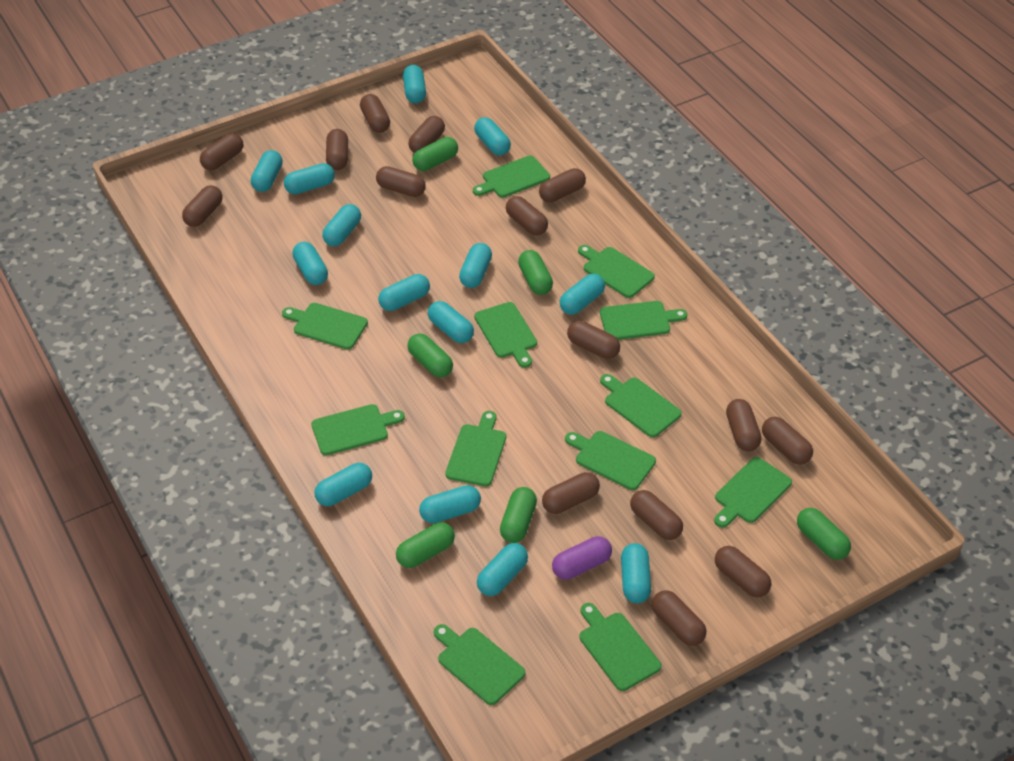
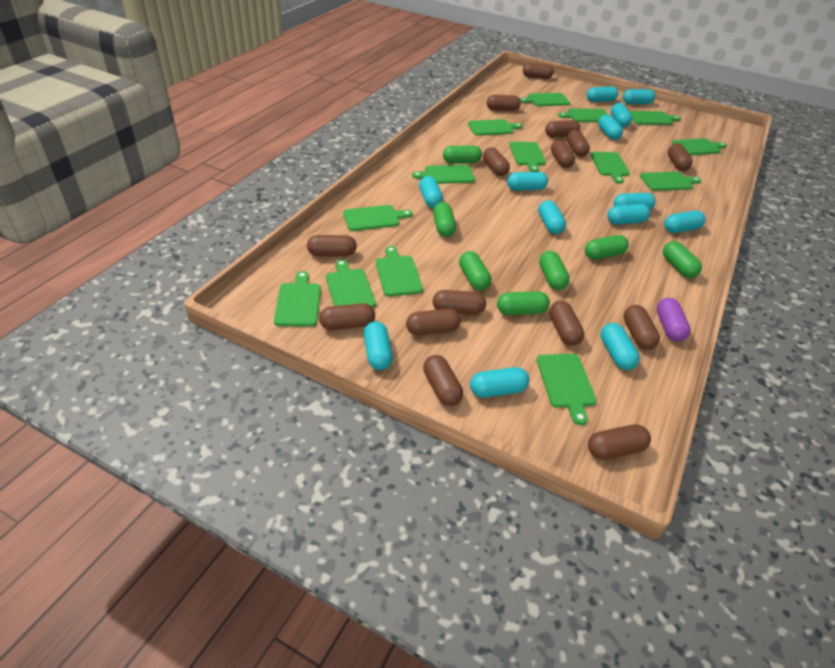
green capsule: 6 -> 7
green cutting board: 12 -> 14
turquoise capsule: 14 -> 13

